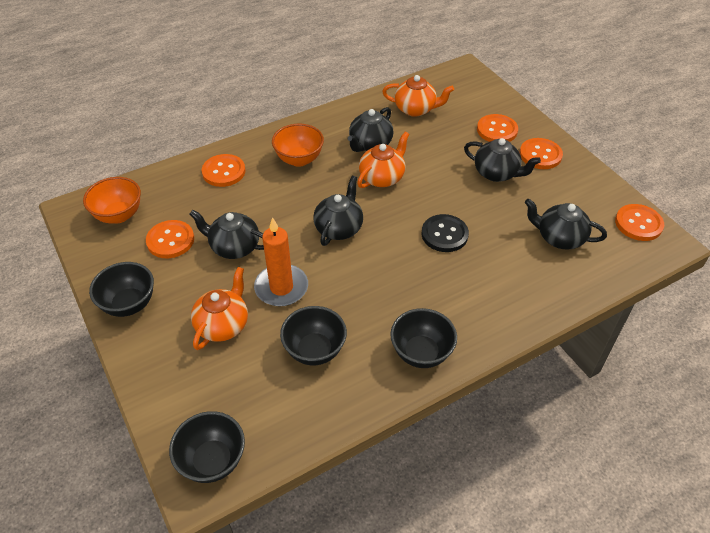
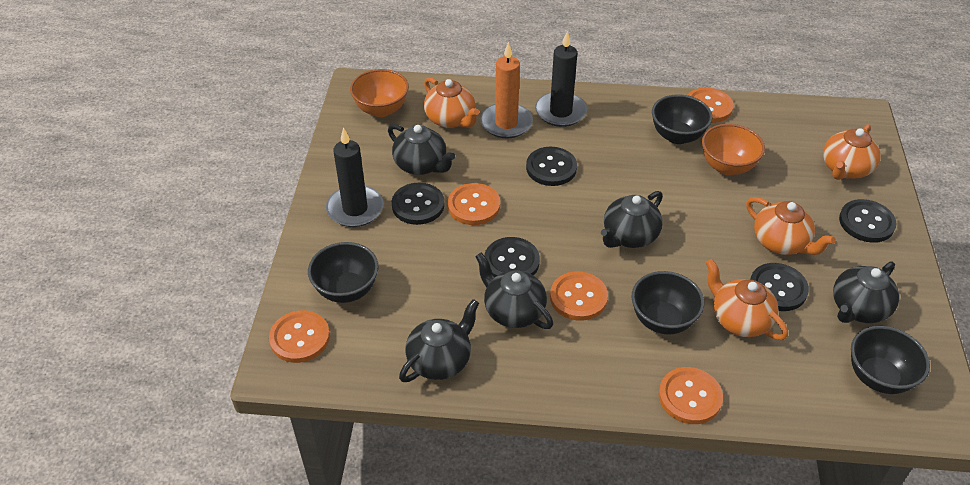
black button: 1 -> 5
black candle: 0 -> 2
orange teapot: 3 -> 4

